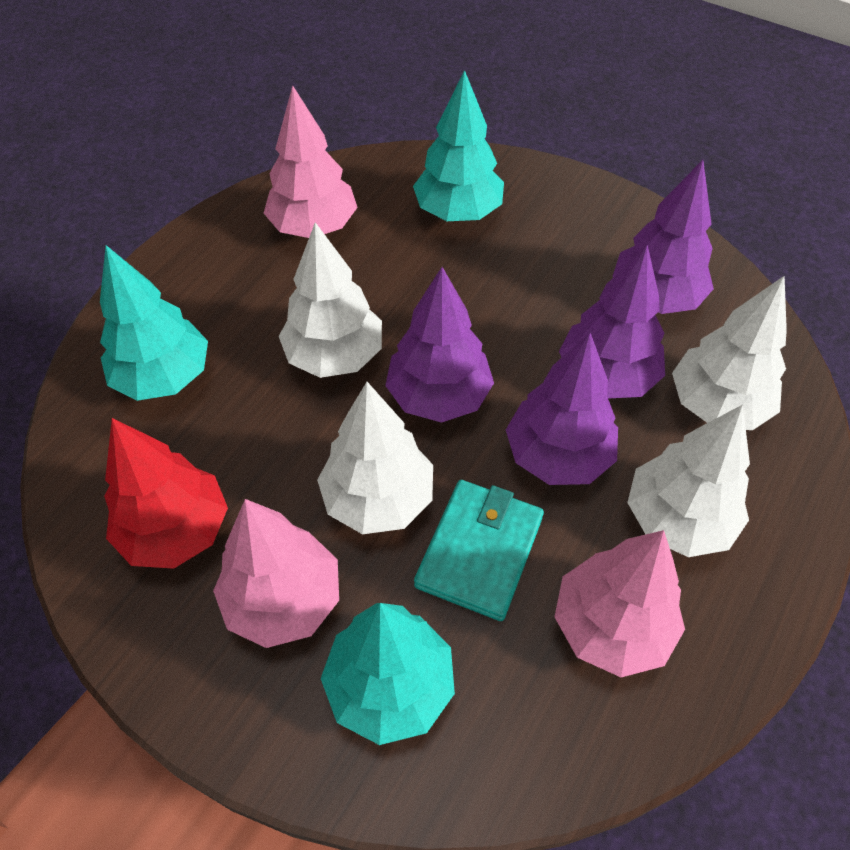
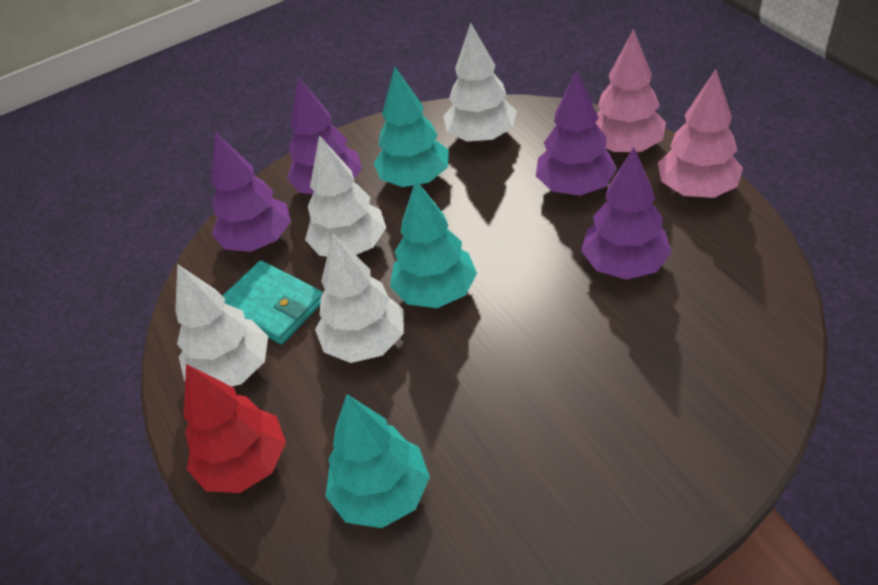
pink tree: 3 -> 2

